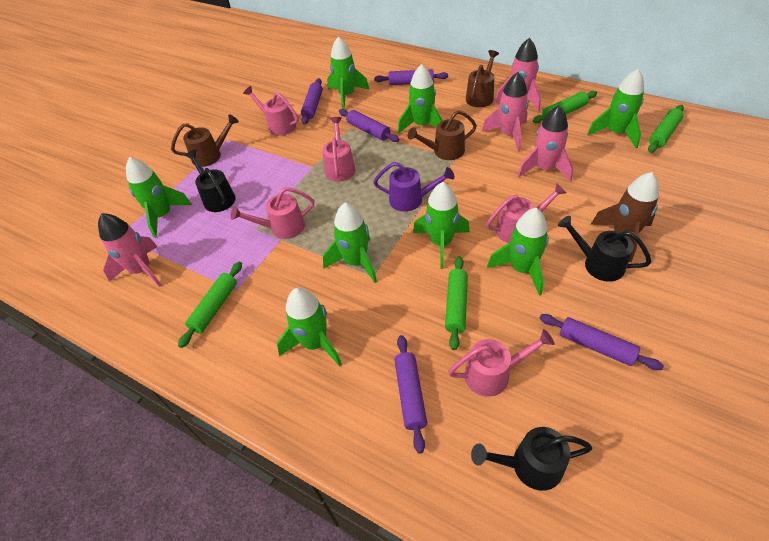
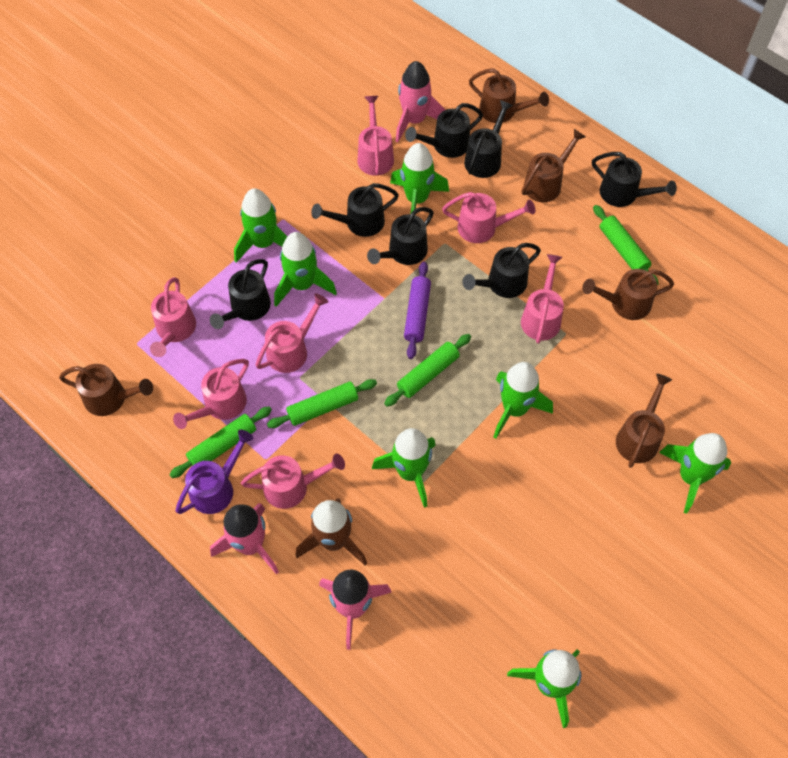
black watering can: 3 -> 7
brown watering can: 3 -> 5
green rocket: 8 -> 7
pink rocket: 4 -> 3
pink watering can: 5 -> 7
purple rolling pin: 5 -> 1

